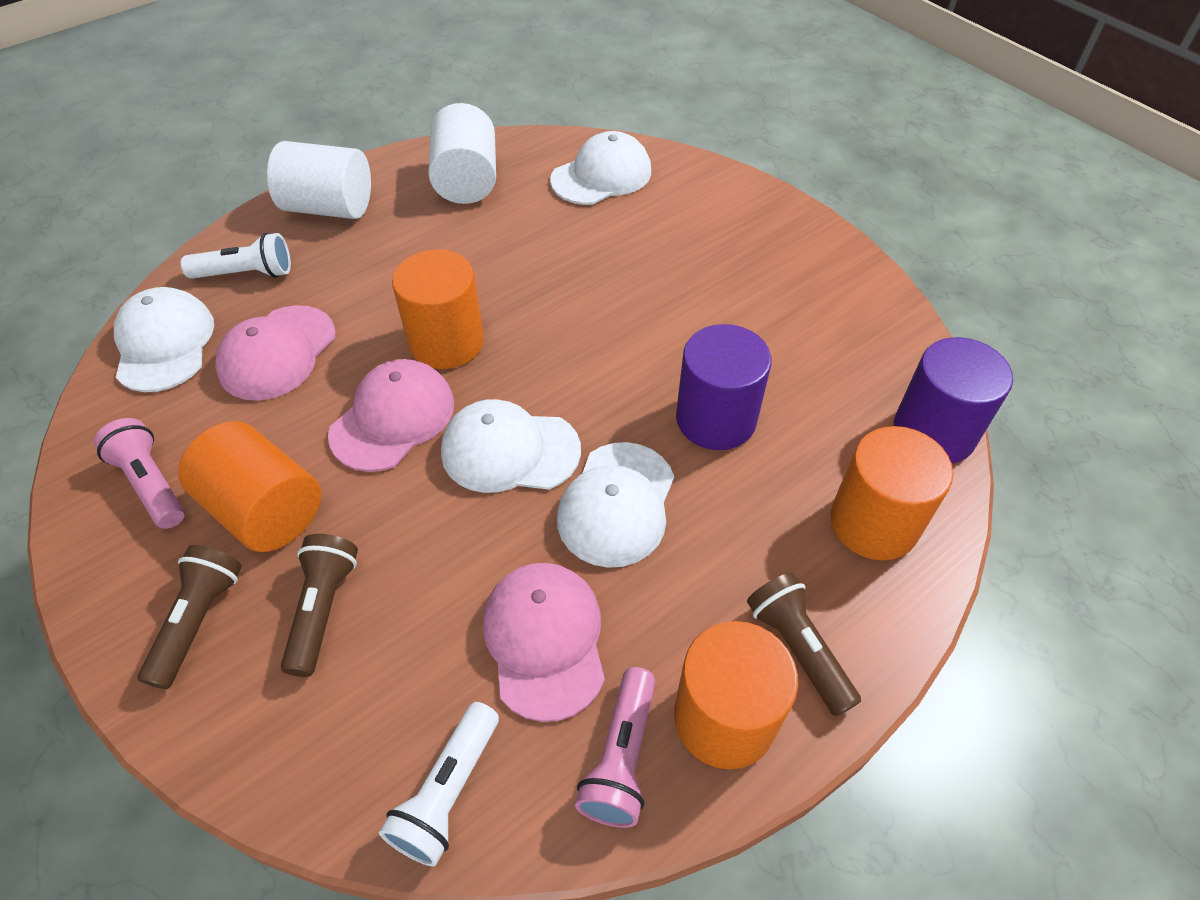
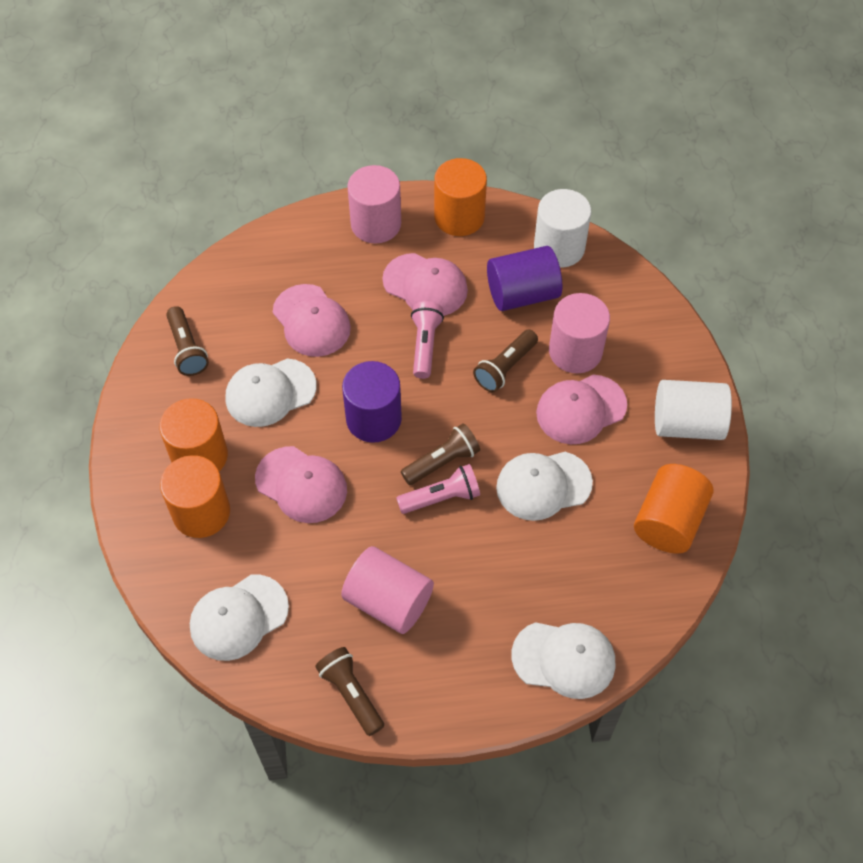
brown flashlight: 3 -> 4
pink cap: 3 -> 4
pink cylinder: 0 -> 3
white flashlight: 2 -> 0

